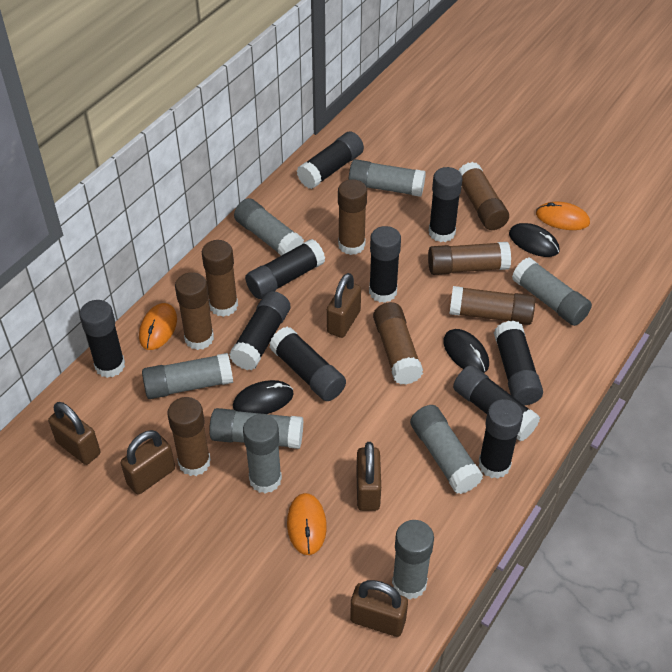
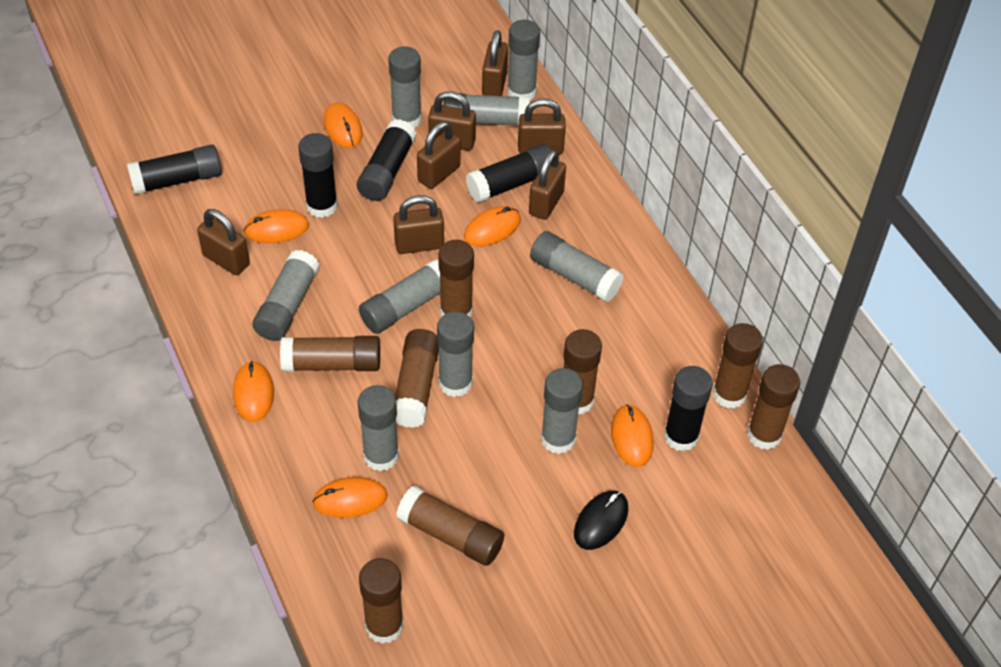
black glue stick: 10 -> 5
black mouse: 3 -> 1
brown padlock: 5 -> 7
grey glue stick: 8 -> 9
orange mouse: 3 -> 6

